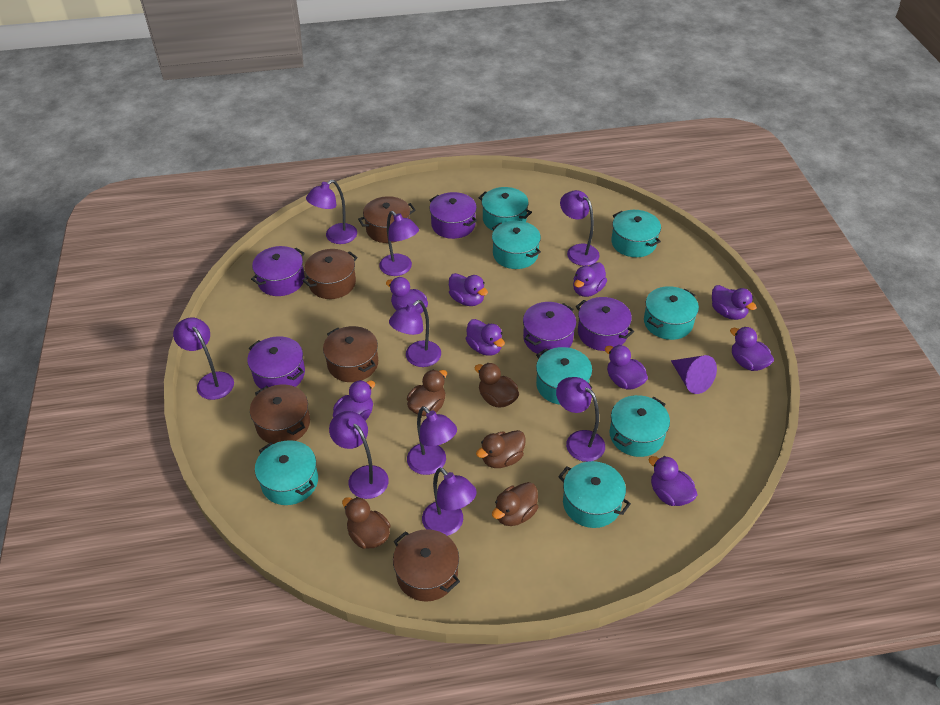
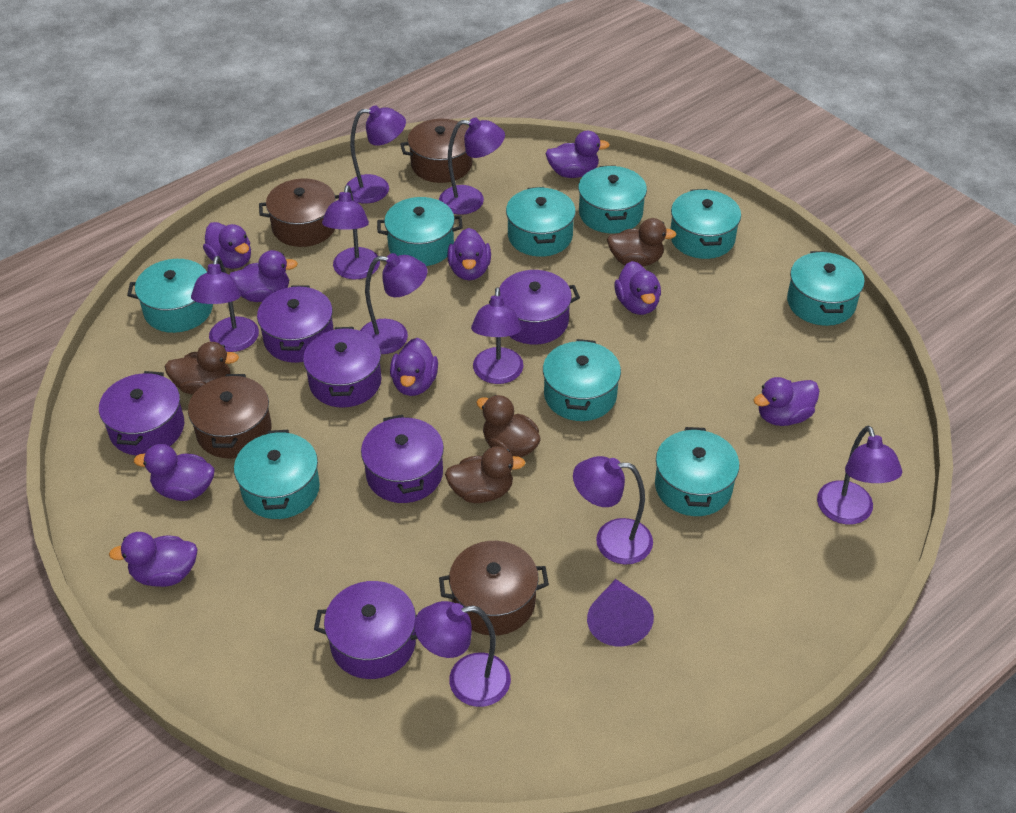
brown duck: 5 -> 4
brown pot: 5 -> 4
purple pot: 5 -> 6
turquoise pot: 8 -> 9

